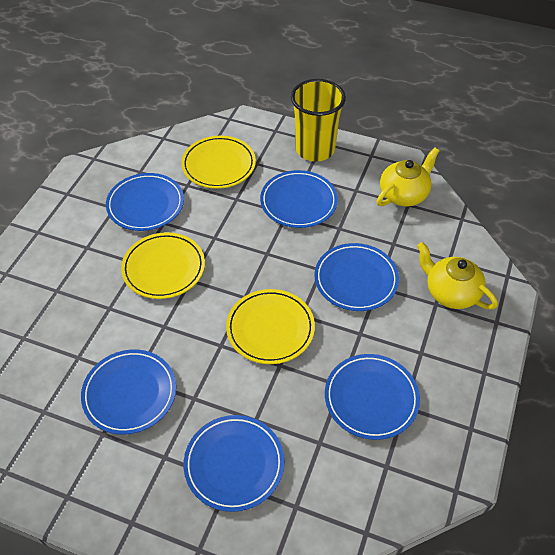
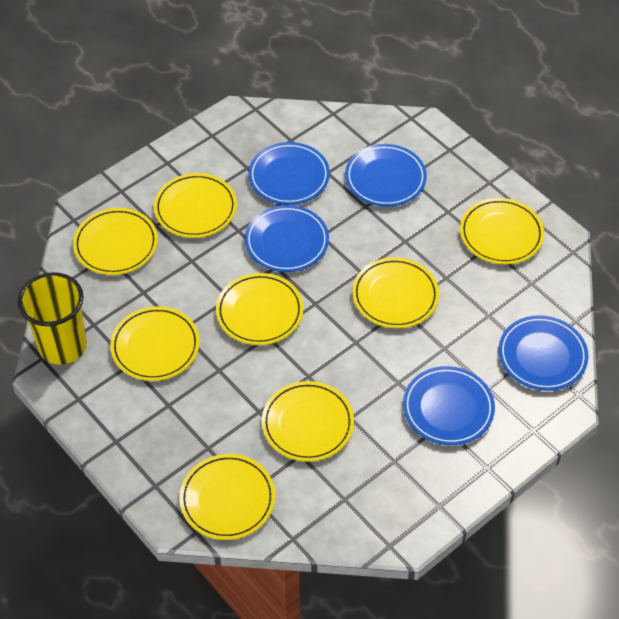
blue plate: 6 -> 5
yellow plate: 3 -> 8
yellow teapot: 2 -> 0

